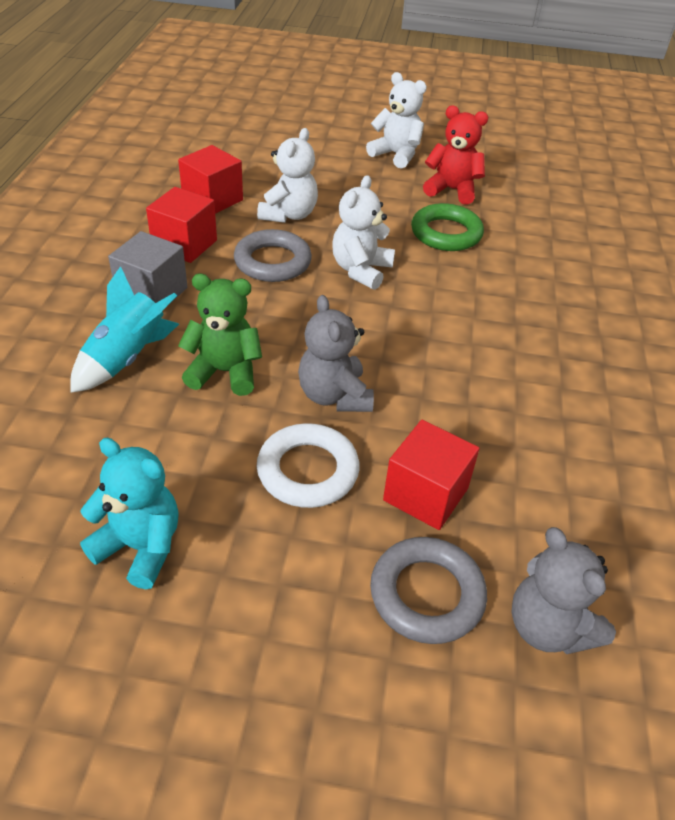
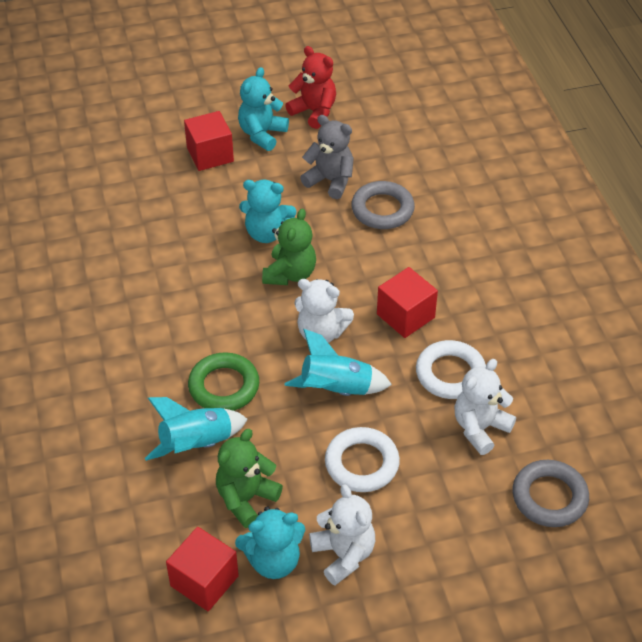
green teddy bear: 1 -> 2
grey cube: 1 -> 0
grey teddy bear: 2 -> 1
turquoise rocket: 1 -> 2
turquoise teddy bear: 1 -> 3
white ring: 1 -> 2

